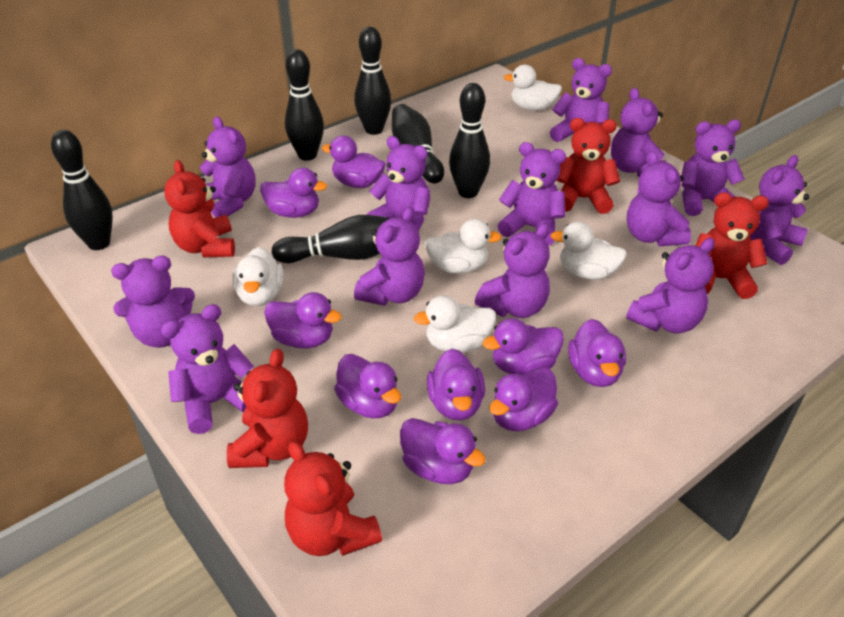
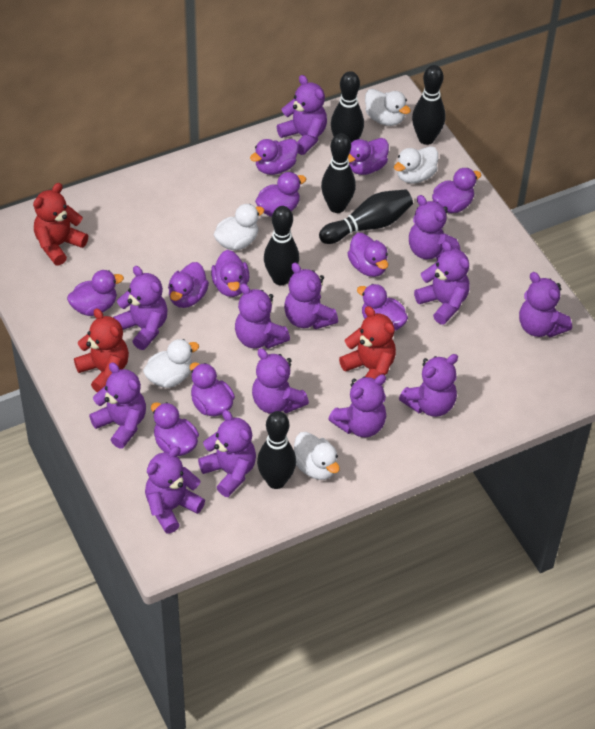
purple duck: 9 -> 11
red teddy bear: 5 -> 3

